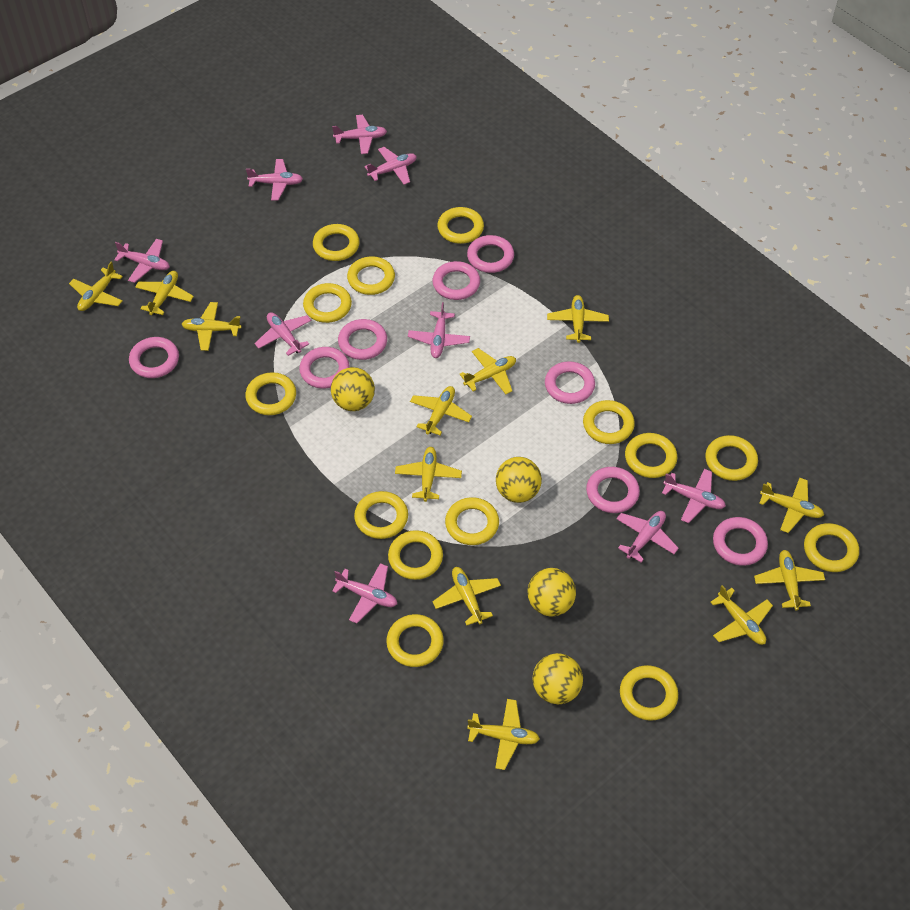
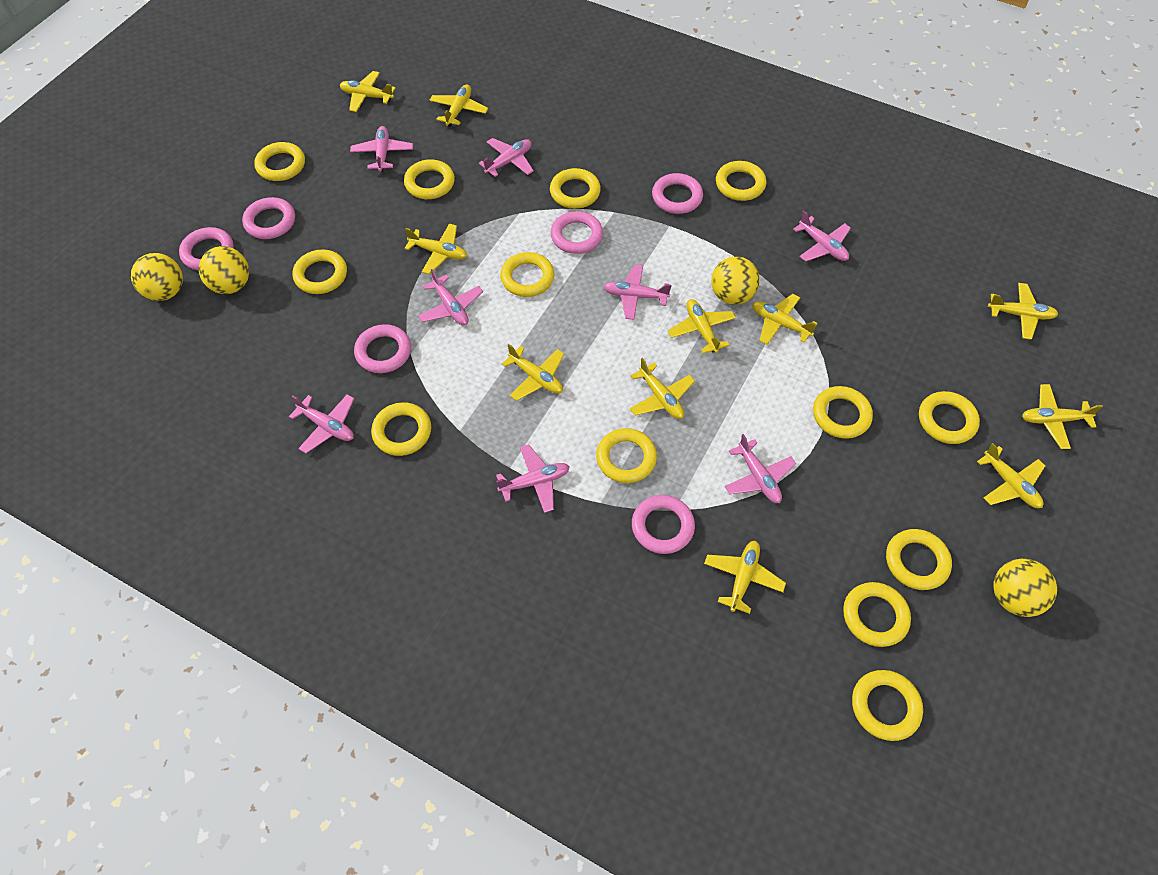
pink plane: 9 -> 8
pink ring: 8 -> 6
yellow plane: 12 -> 11
yellow ring: 14 -> 13

